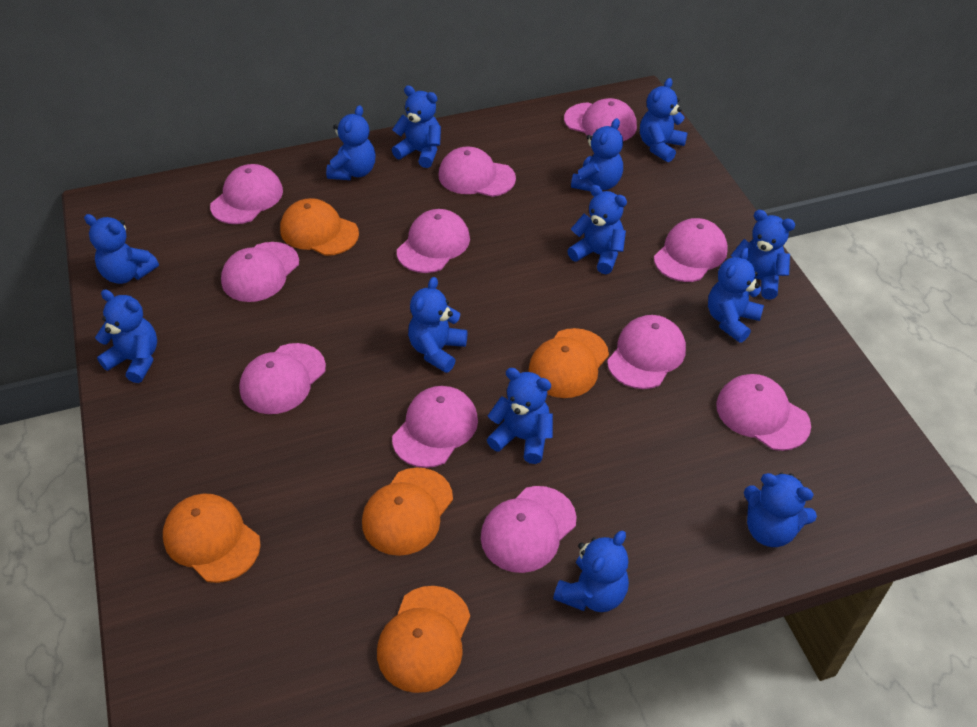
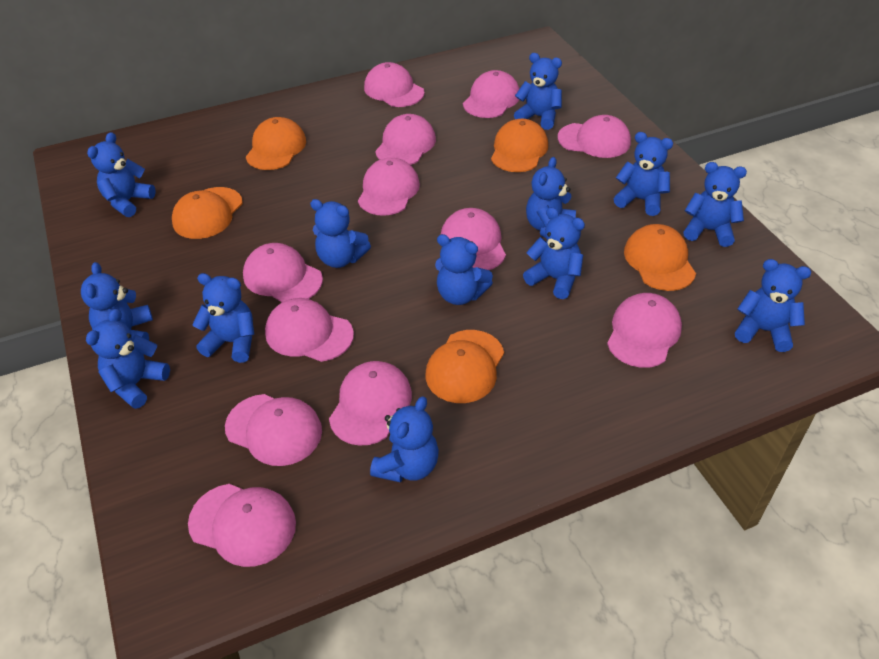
pink cap: 11 -> 12

